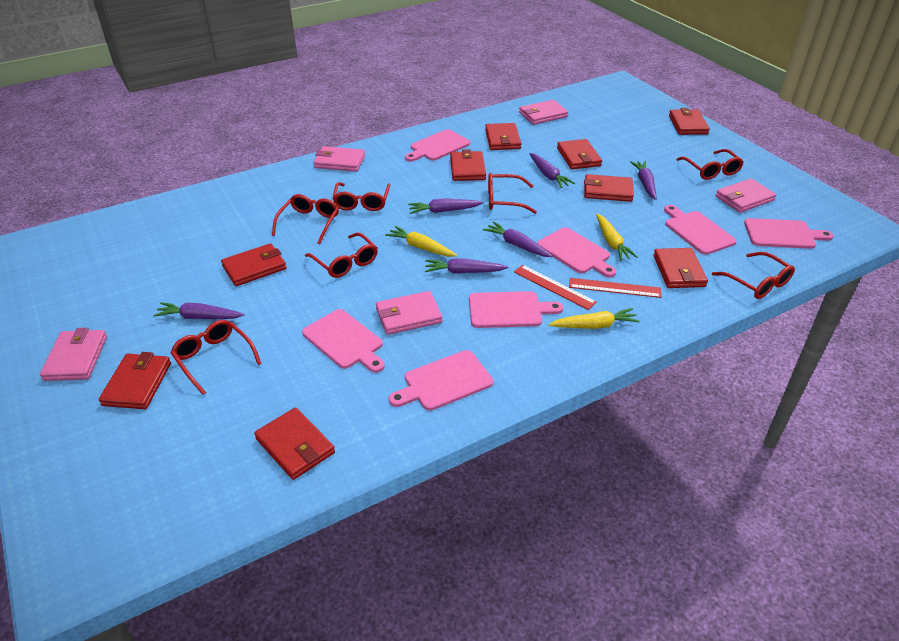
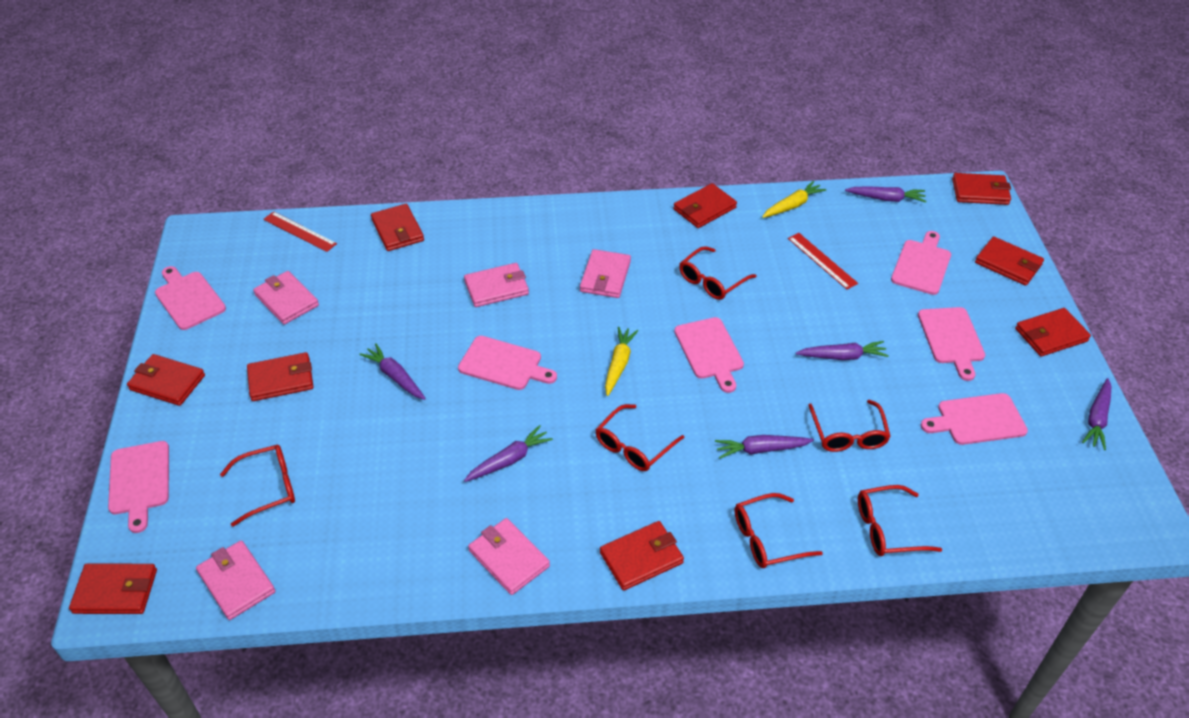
red glasses: 7 -> 6
yellow carrot: 3 -> 2

